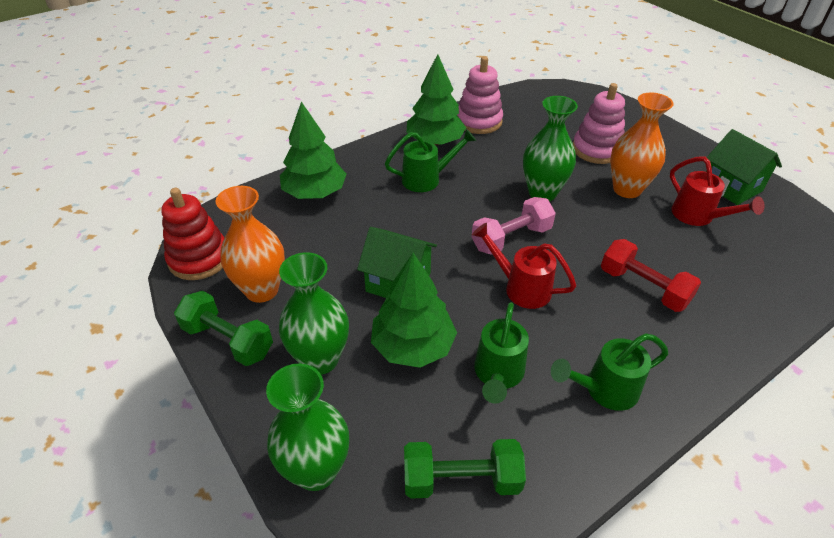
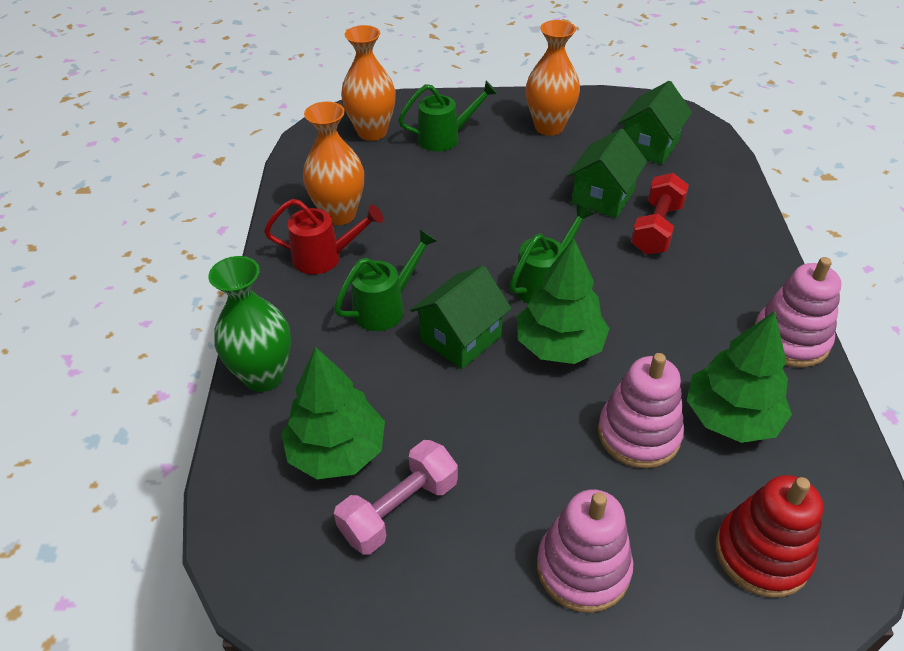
green dumbbell: 2 -> 0
green house: 2 -> 3
green vase: 3 -> 1
orange vase: 2 -> 3
pink stacking toy: 2 -> 3
red watering can: 2 -> 1

